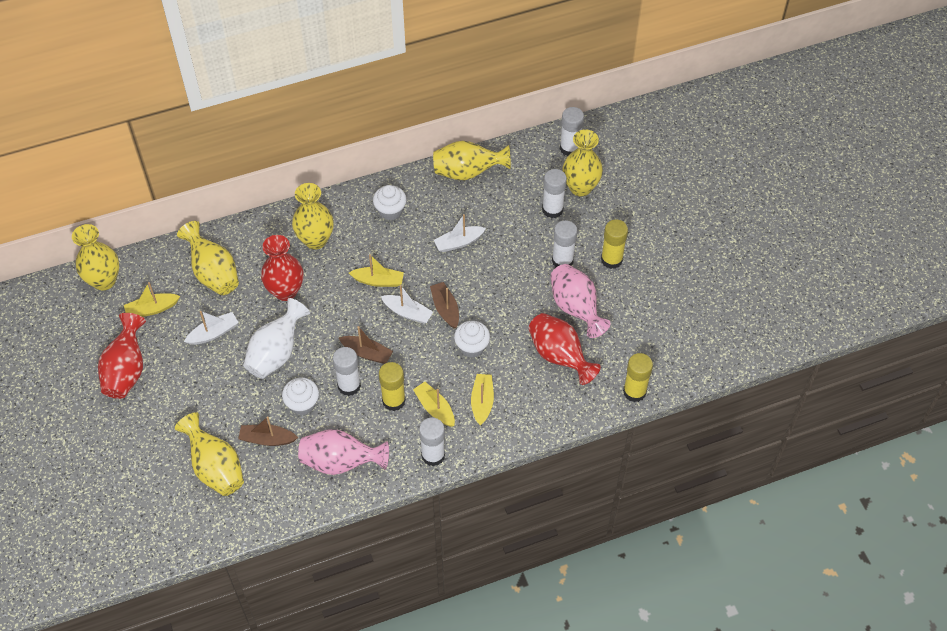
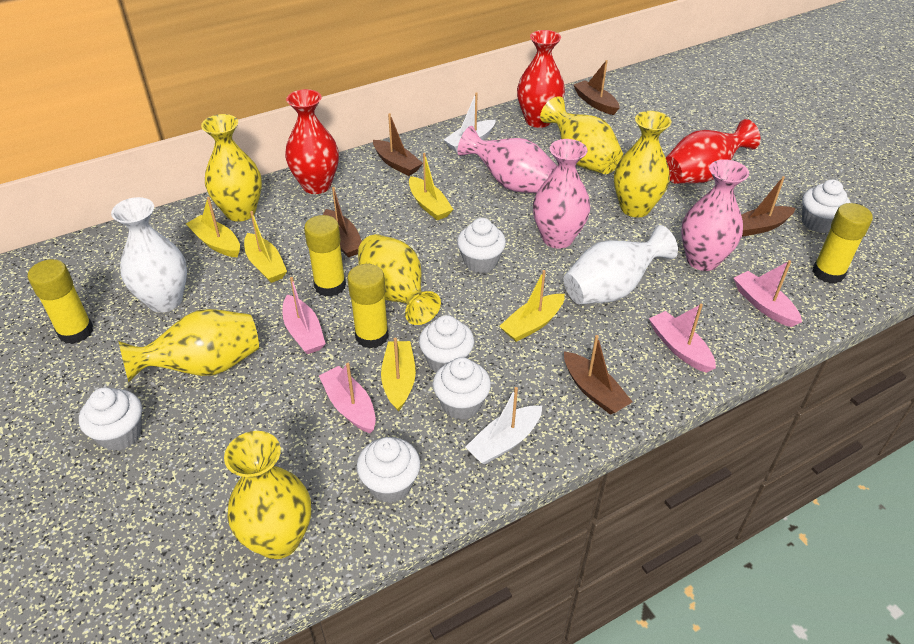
brown boat: 3 -> 5
pink boat: 0 -> 4
pink vase: 2 -> 3
white boat: 3 -> 2
white cupcake: 3 -> 6
white glue stick: 5 -> 0
white vase: 1 -> 2
yellow boat: 4 -> 5
yellow glue stick: 3 -> 4

